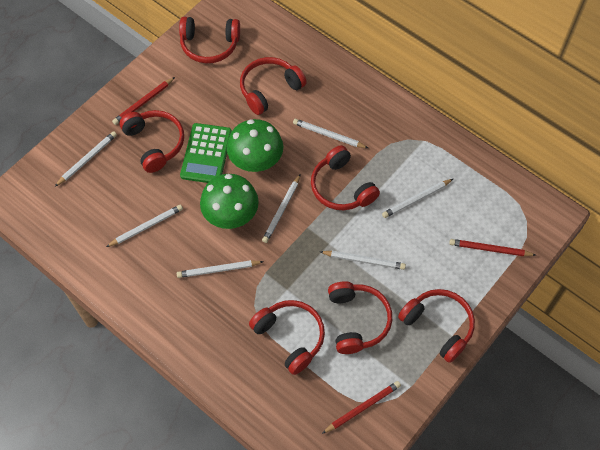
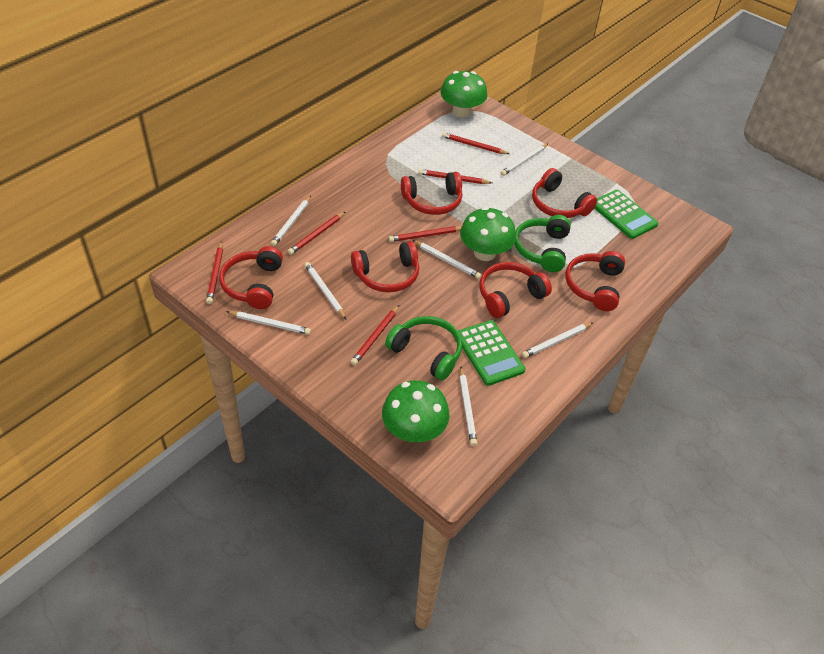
green calculator: 1 -> 2
green headphones: 0 -> 2
green mushroom: 2 -> 3
red headphones: 7 -> 6
red pencil: 3 -> 6

